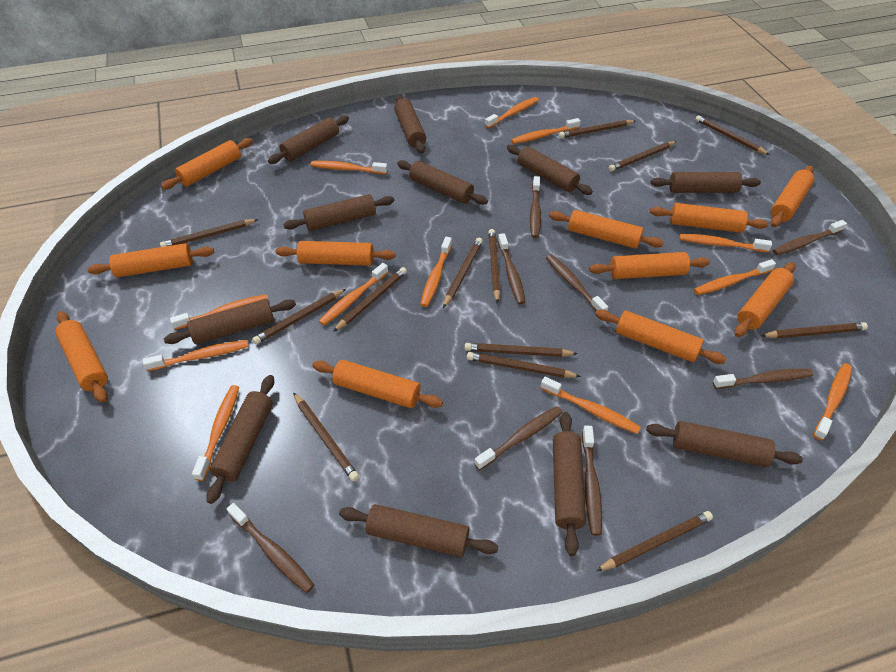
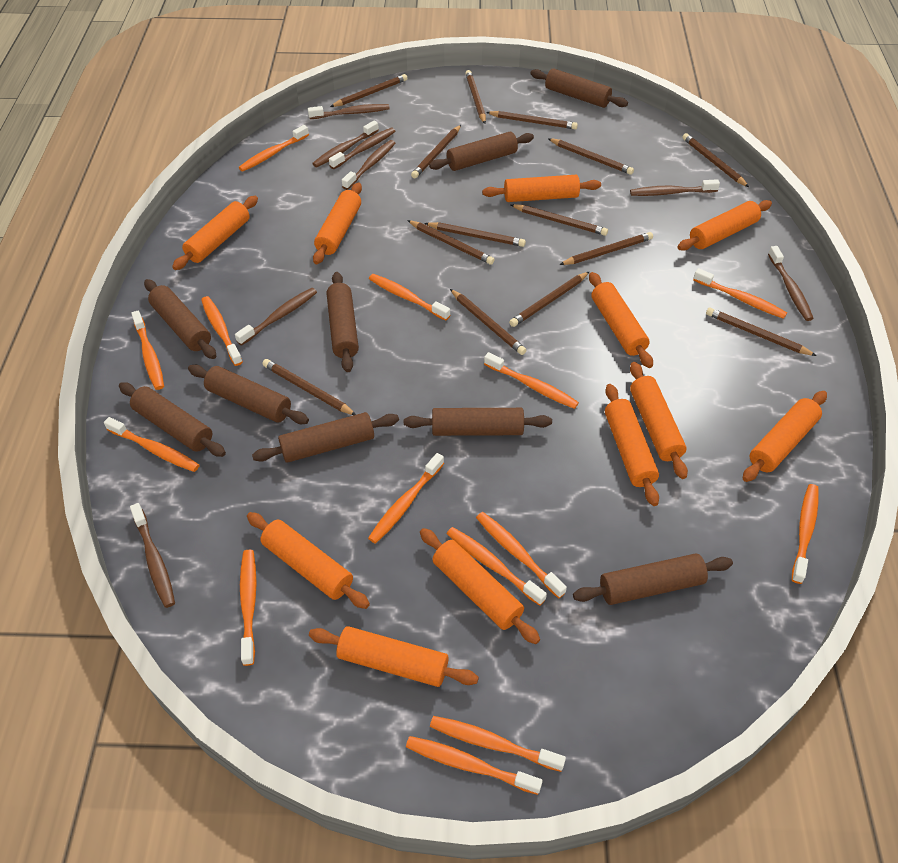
brown pencil: 13 -> 14
brown rolling pin: 11 -> 9
orange toothbrush: 12 -> 14

